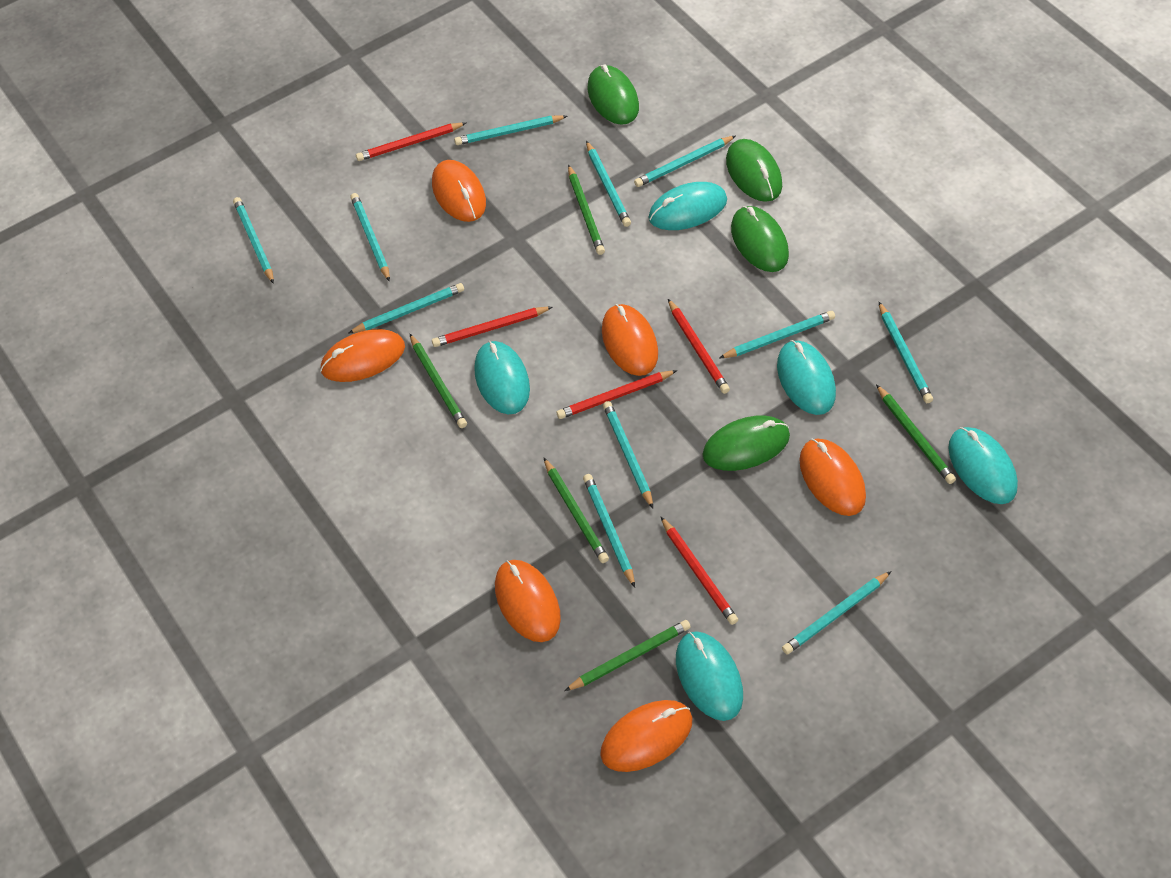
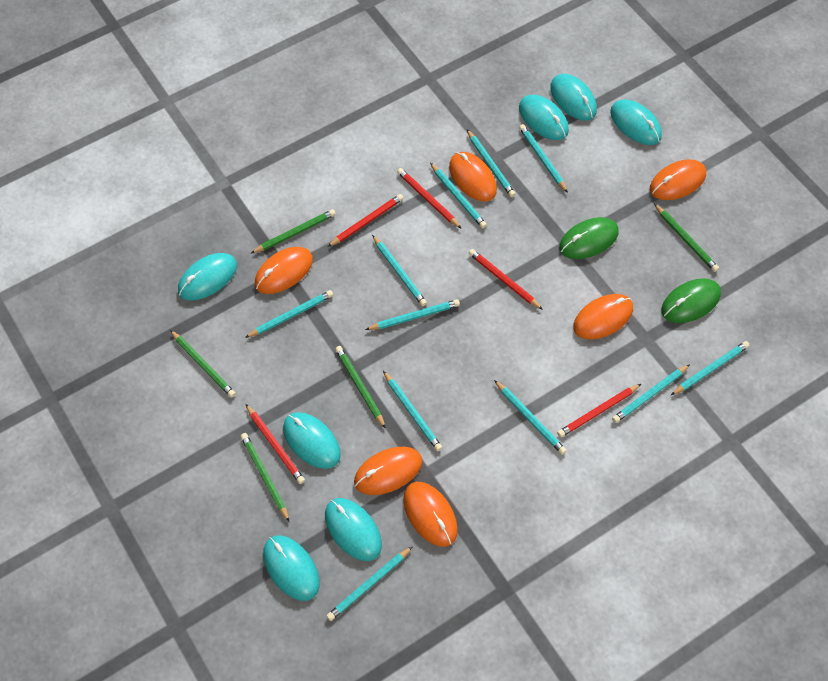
green mouse: 4 -> 2
turquoise mouse: 5 -> 7

